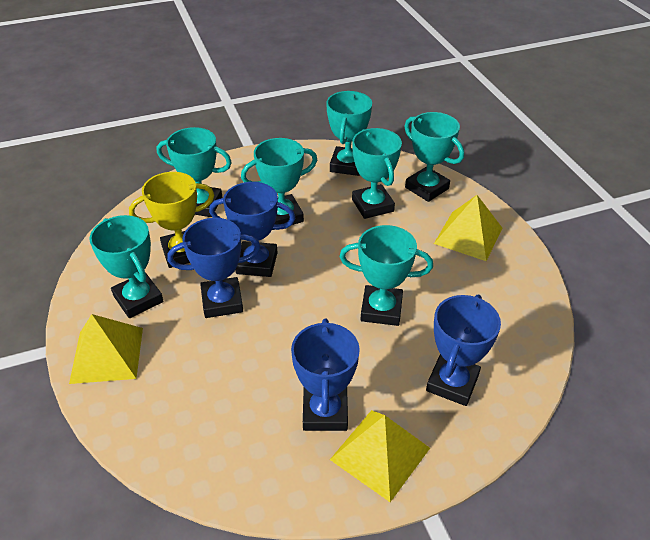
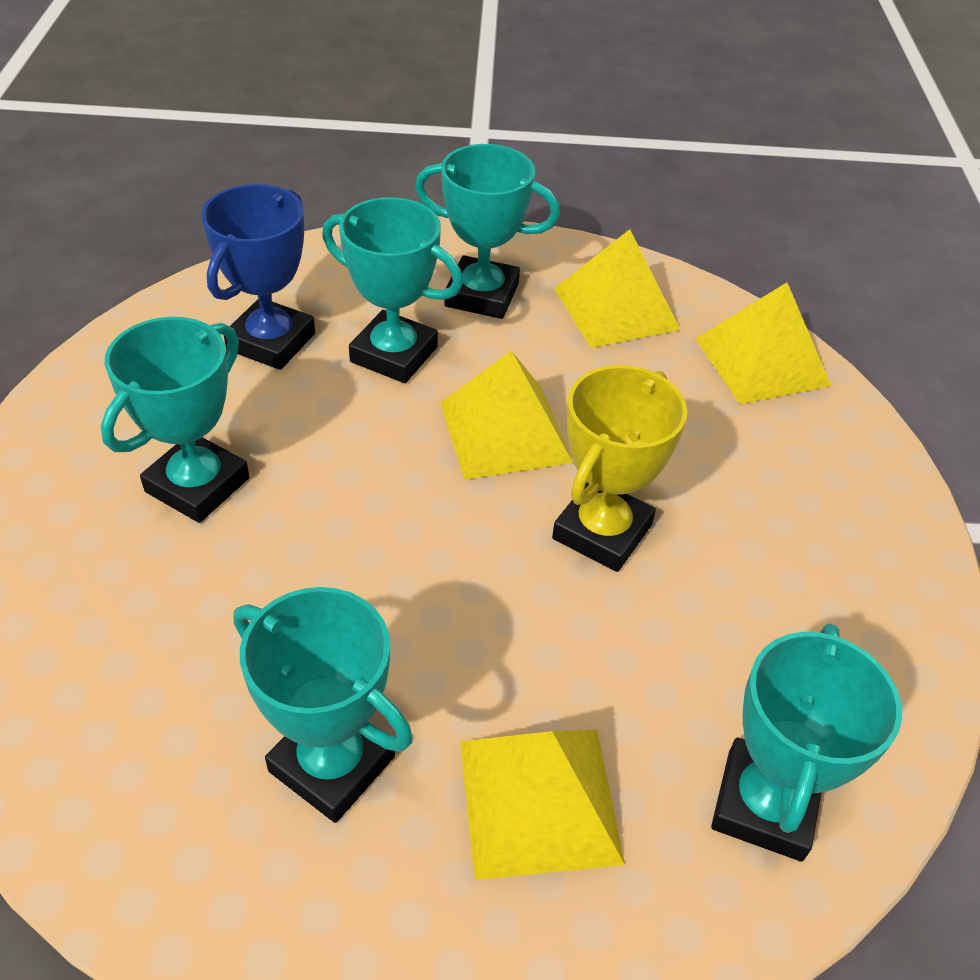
blue trophy: 4 -> 1
turquoise trophy: 7 -> 5
yellow pyramid: 3 -> 4

